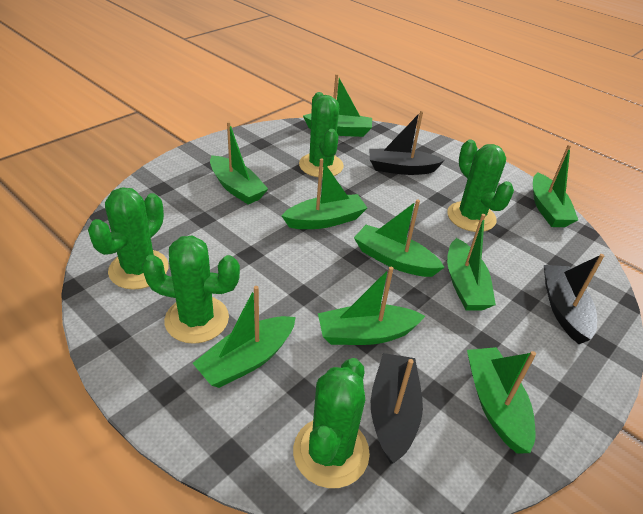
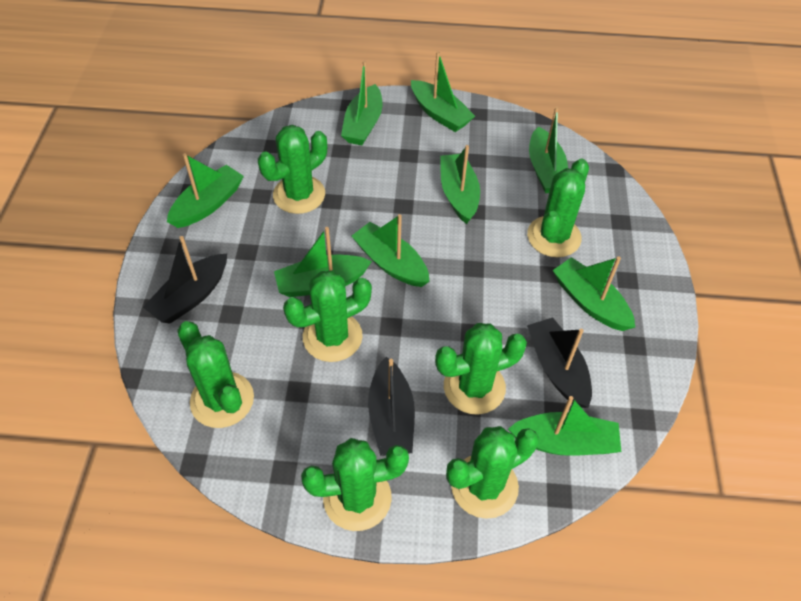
green cactus: 5 -> 7

